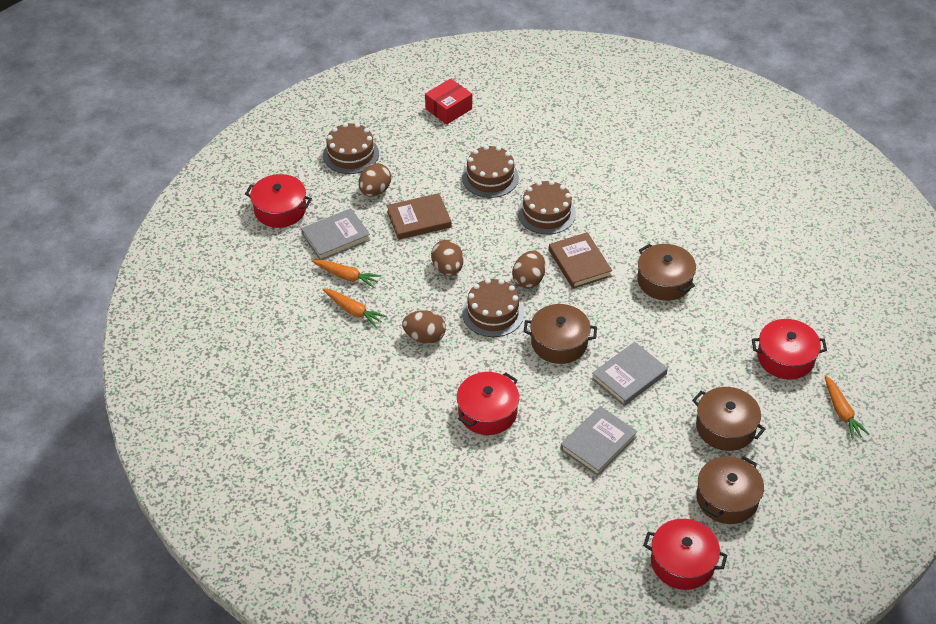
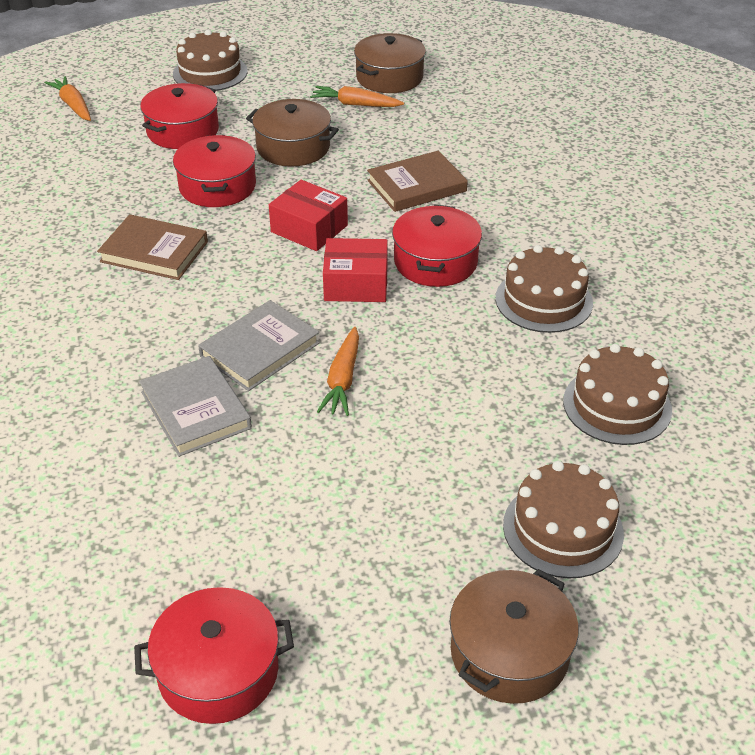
brown egg: 4 -> 0
brown pot: 4 -> 3
grey book: 3 -> 2
red box: 1 -> 2

